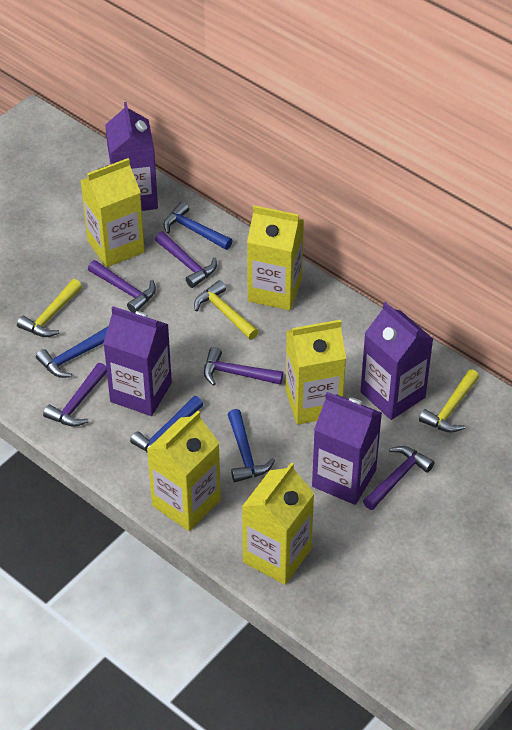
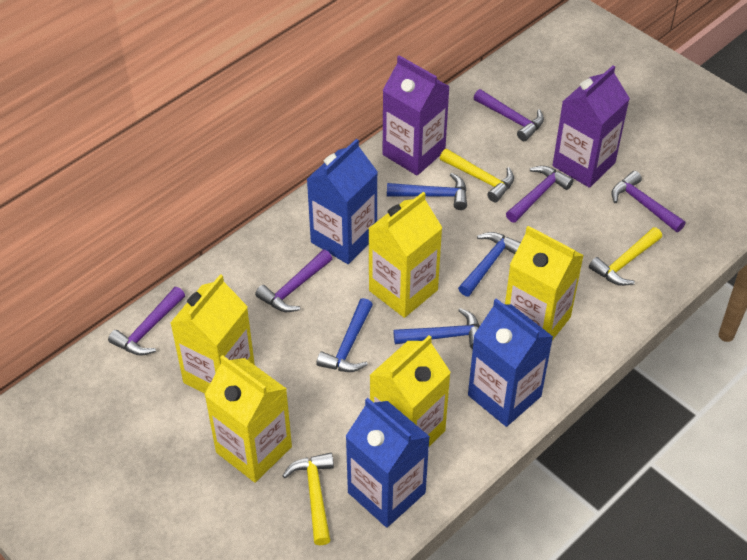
blue carton: 0 -> 3
purple carton: 4 -> 2

